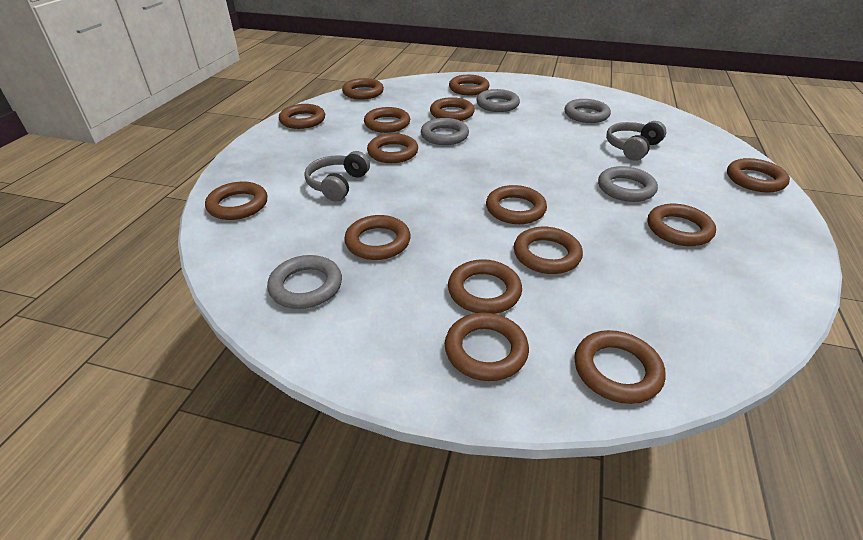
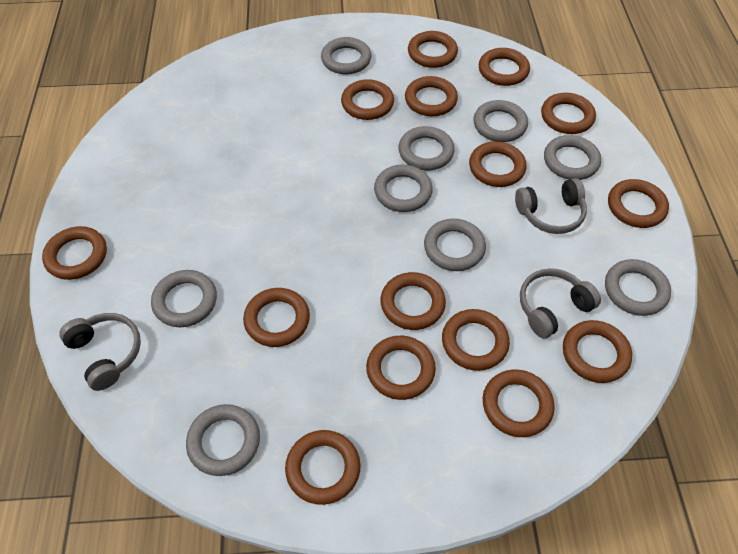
grey headphones: 2 -> 3
grey ring: 5 -> 9

